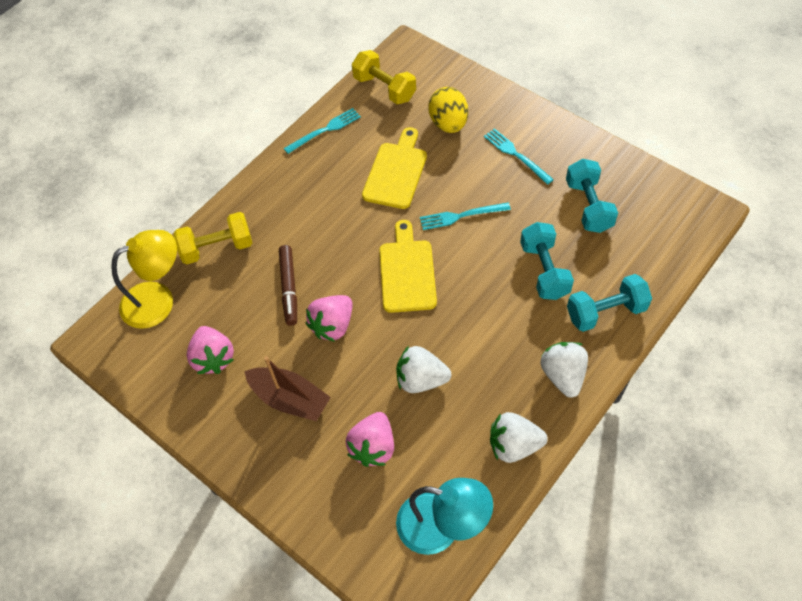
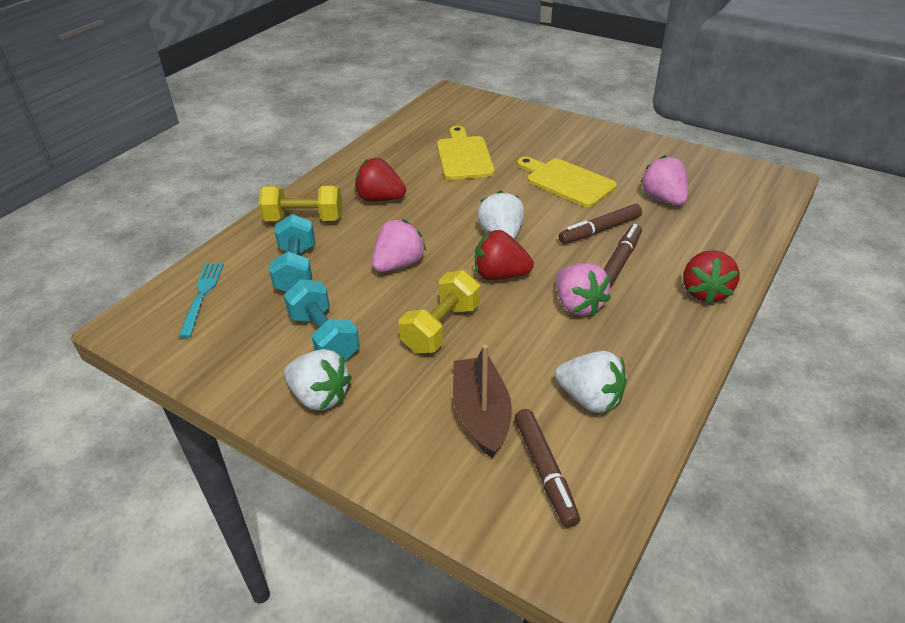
brown marker: 1 -> 3
red strawberry: 0 -> 3
turquoise dumbbell: 3 -> 2
turquoise fork: 3 -> 1
turquoise lamp: 1 -> 0
yellow egg: 1 -> 0
yellow lamp: 1 -> 0

